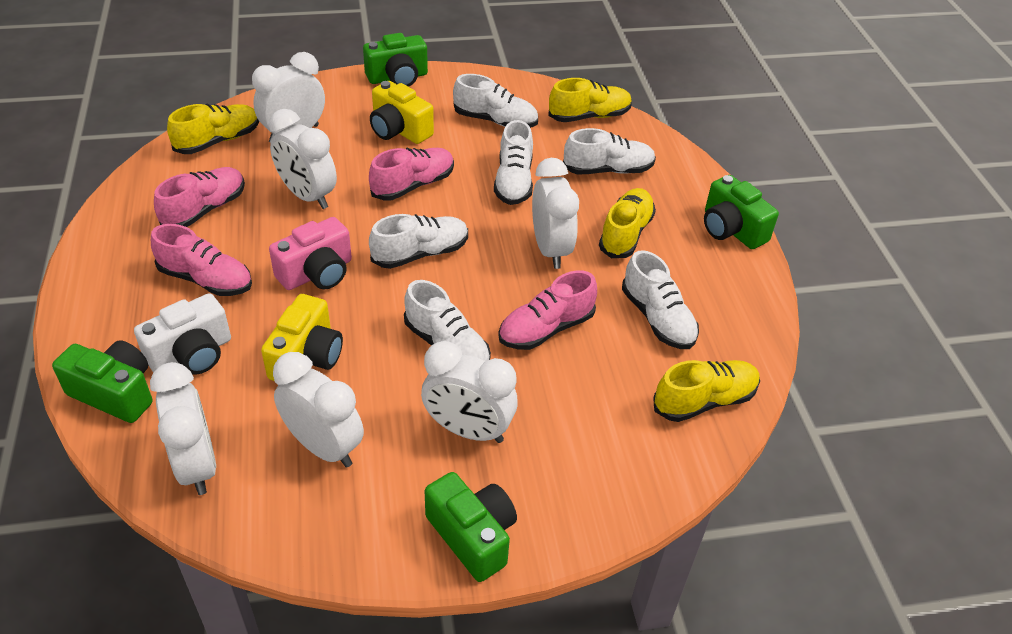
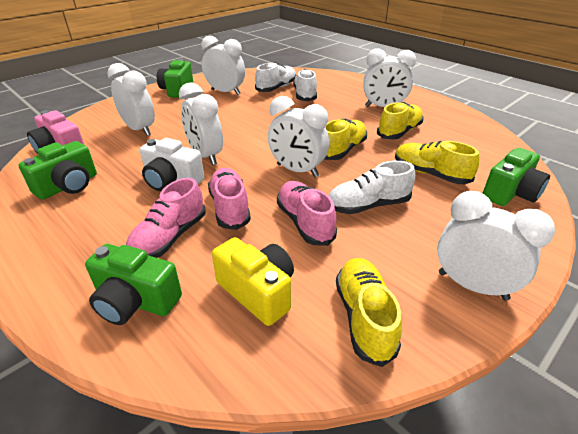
pink shoe: 4 -> 3
white shoe: 6 -> 3
yellow camera: 2 -> 1

